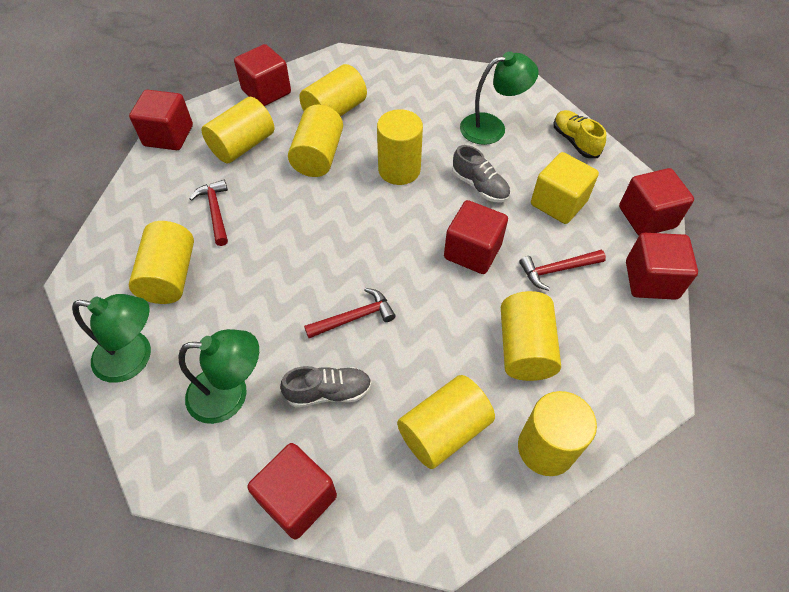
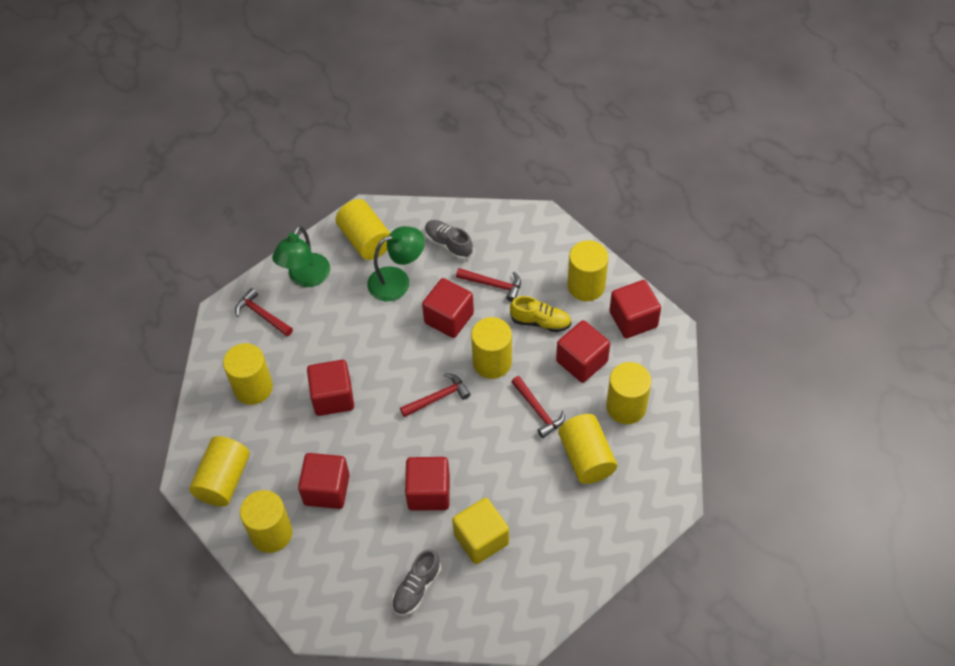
green lamp: 3 -> 2
red hammer: 3 -> 4

